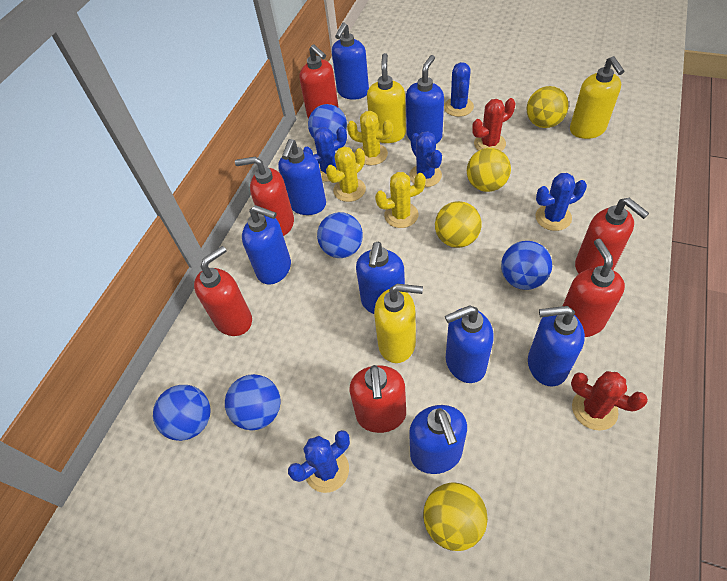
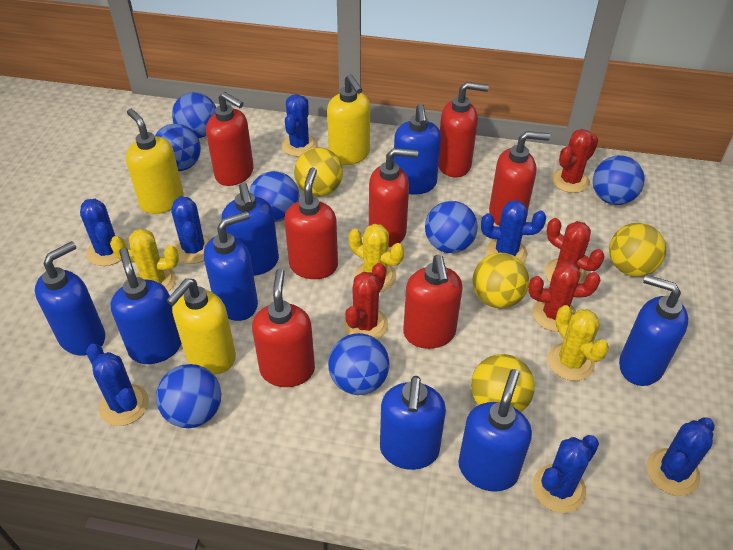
blue ball: 5 -> 7
blue cactus: 5 -> 7
red cactus: 2 -> 4
red soap dispenser: 6 -> 7

